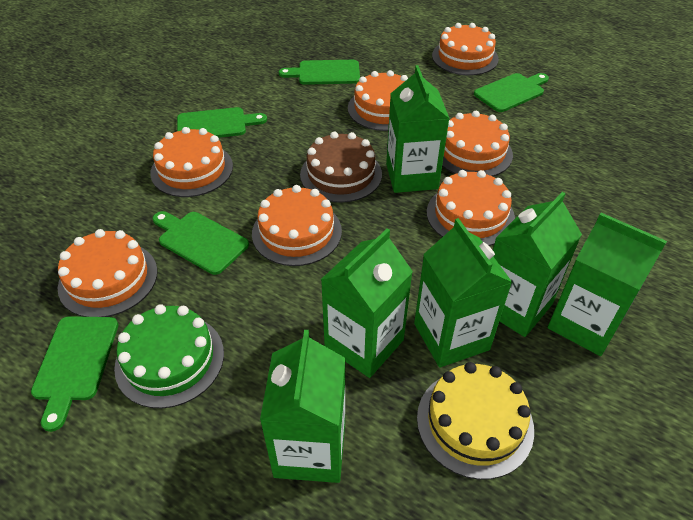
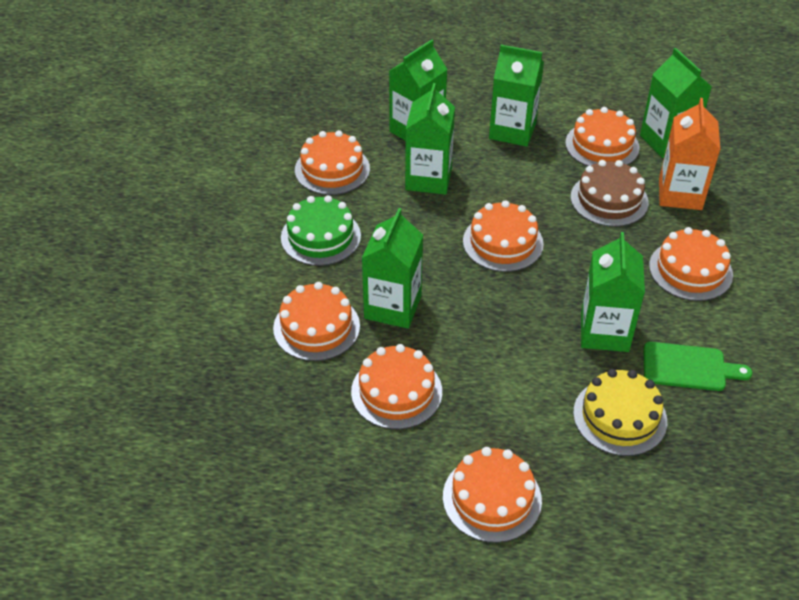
green cutting board: 5 -> 1
orange carton: 0 -> 1

